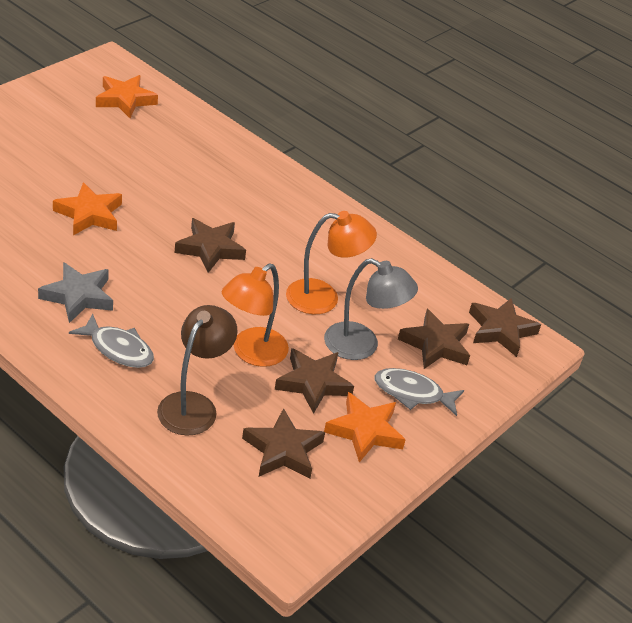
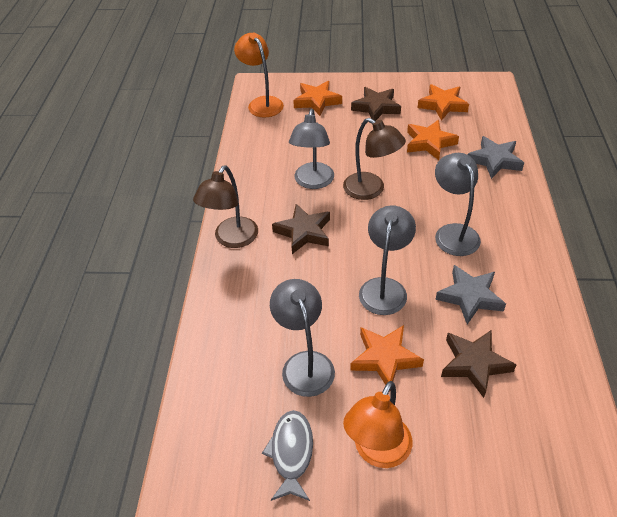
brown lamp: 1 -> 2
brown star: 5 -> 3
grey fish: 2 -> 1
grey lamp: 1 -> 4
grey star: 1 -> 2
orange star: 3 -> 4

